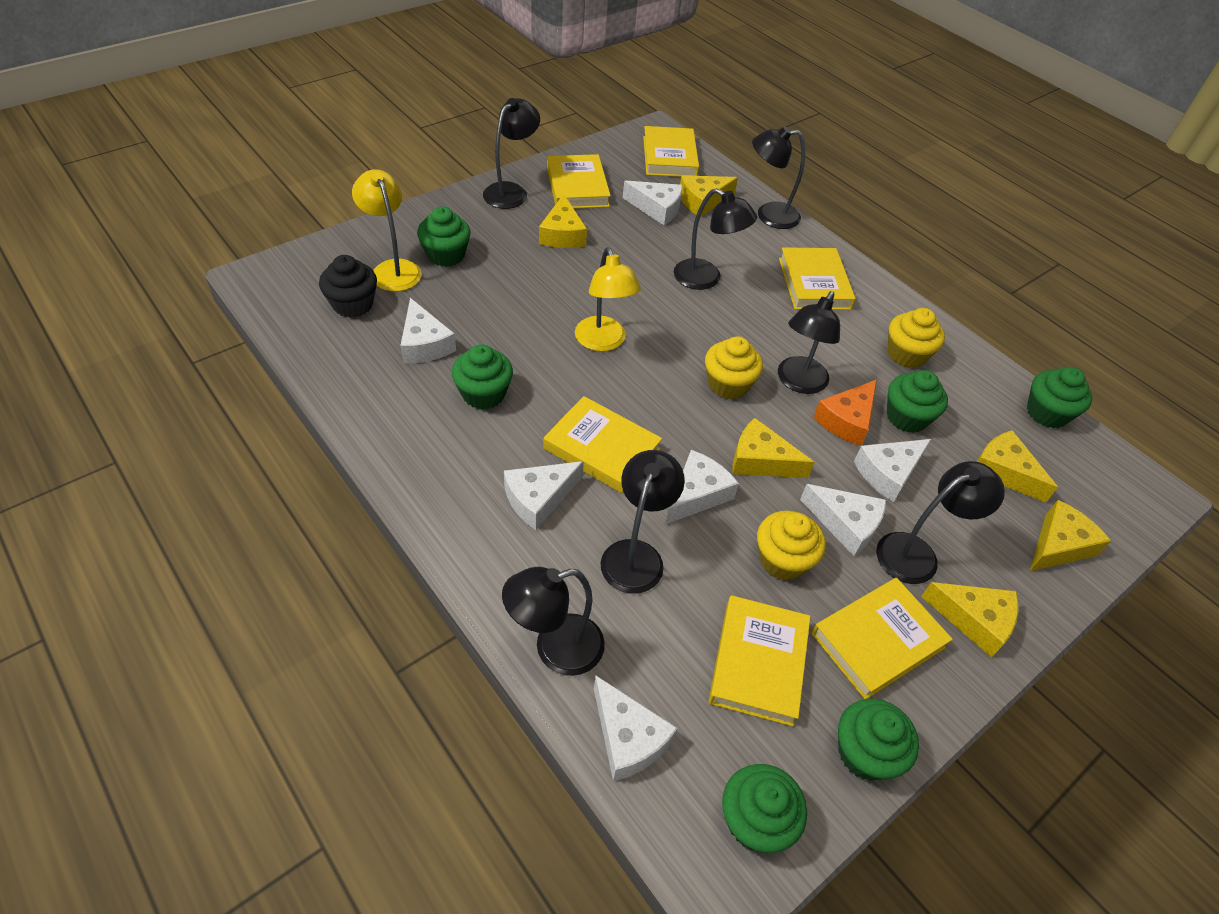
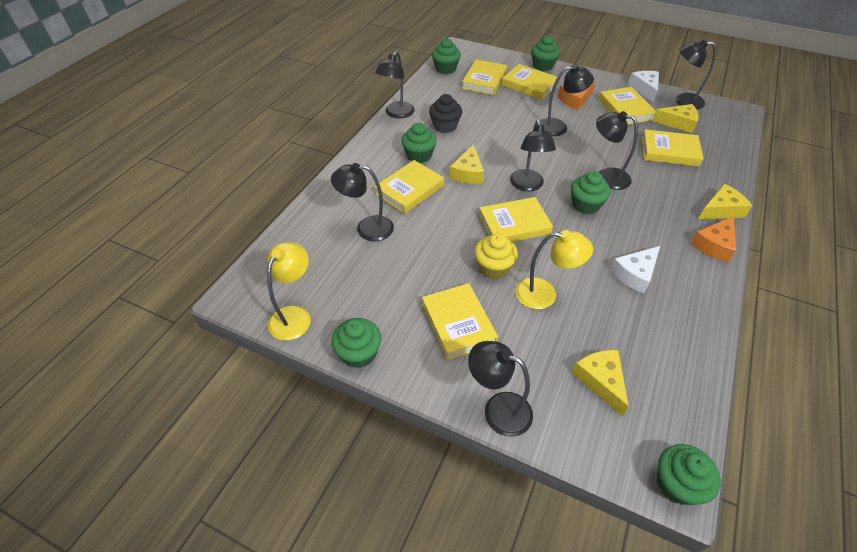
orange cheese: 1 -> 2
white cheese: 7 -> 2
yellow book: 6 -> 7
yellow cheese: 6 -> 4
yellow cupcake: 3 -> 1

